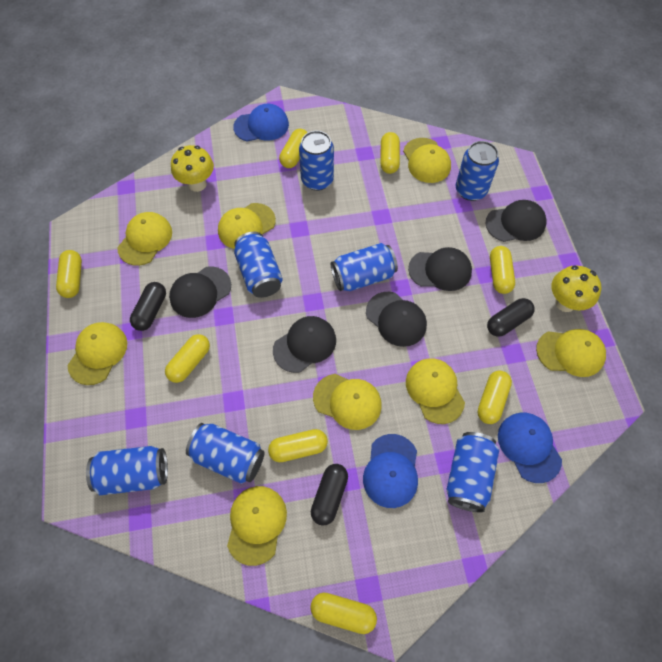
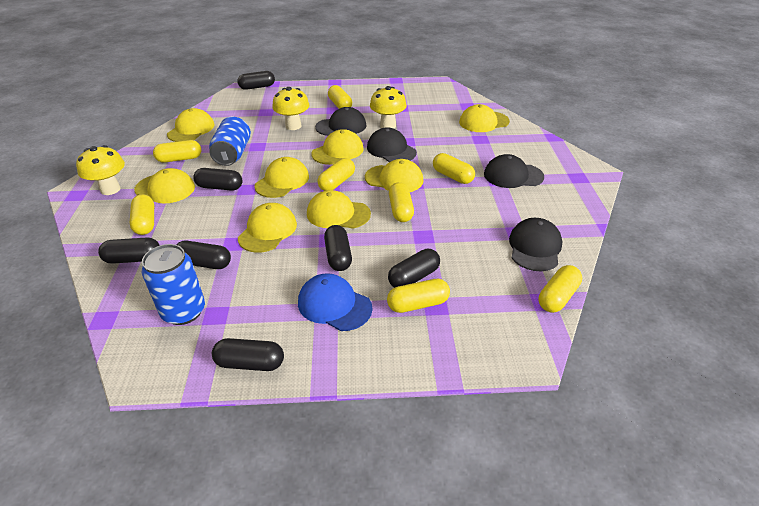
black cap: 5 -> 4
black capsule: 3 -> 7
blue can: 7 -> 2
blue cap: 3 -> 1
yellow mushroom: 2 -> 3

